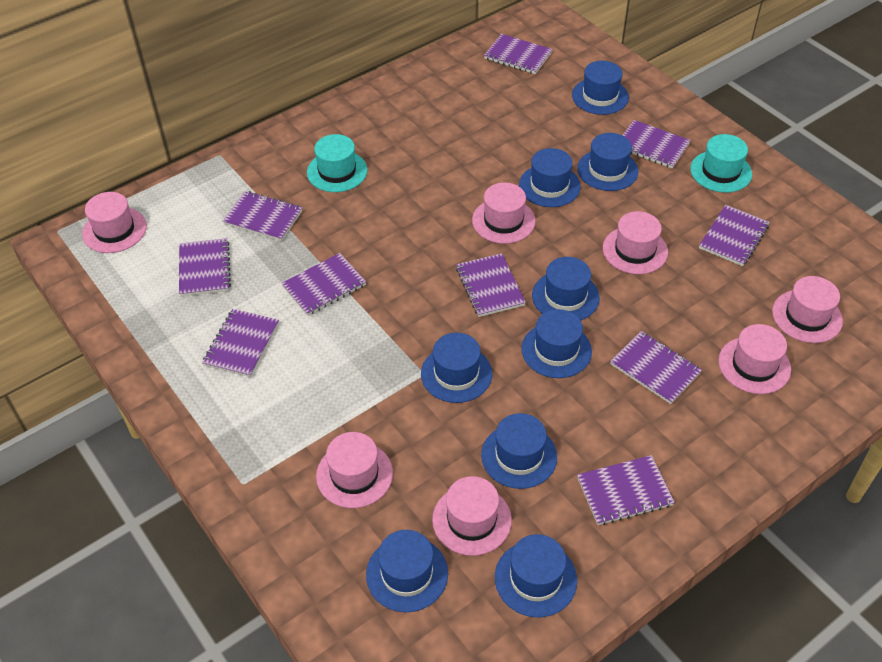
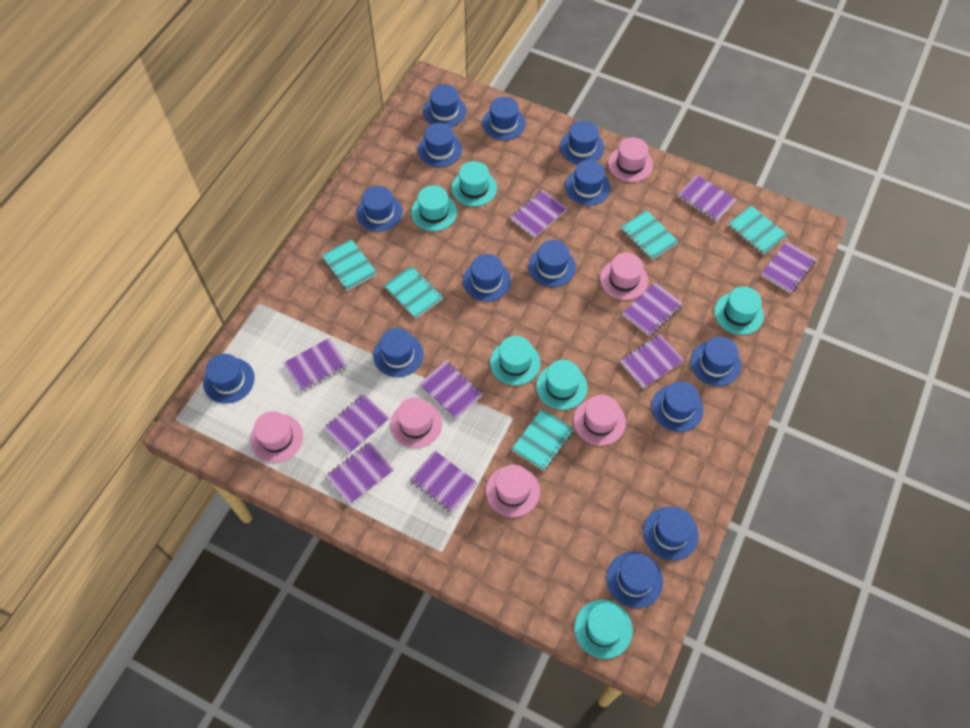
blue hat: 9 -> 14
pink hat: 7 -> 6
turquoise hat: 2 -> 6
turquoise notebook: 0 -> 5

